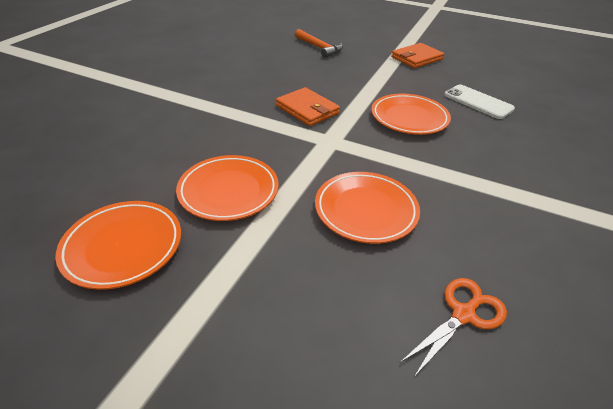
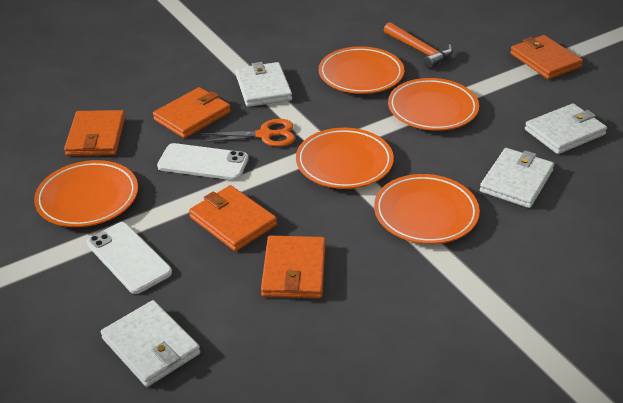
orange plate: 4 -> 5
orange wallet: 2 -> 5
white phone: 1 -> 2
white wallet: 0 -> 4

